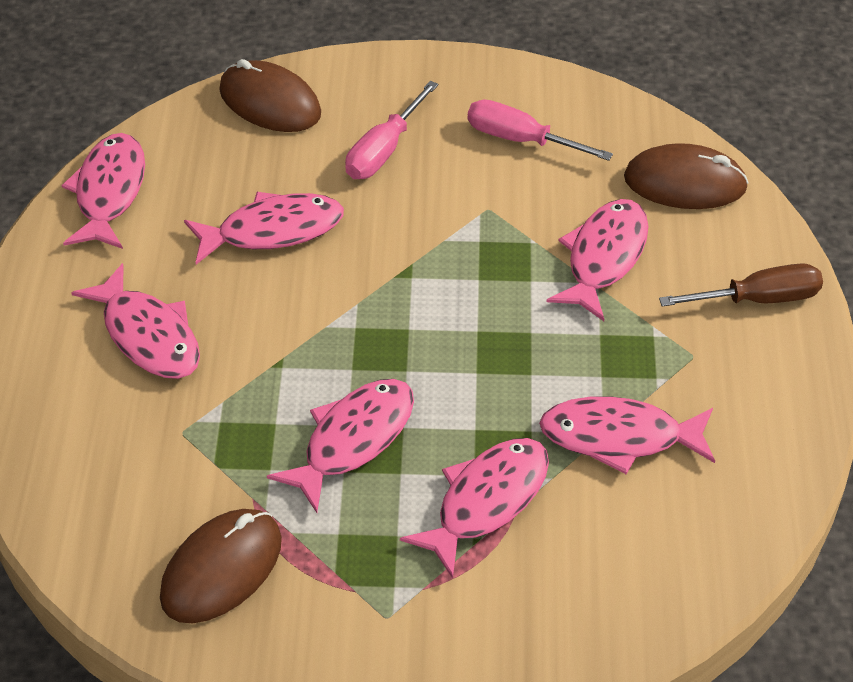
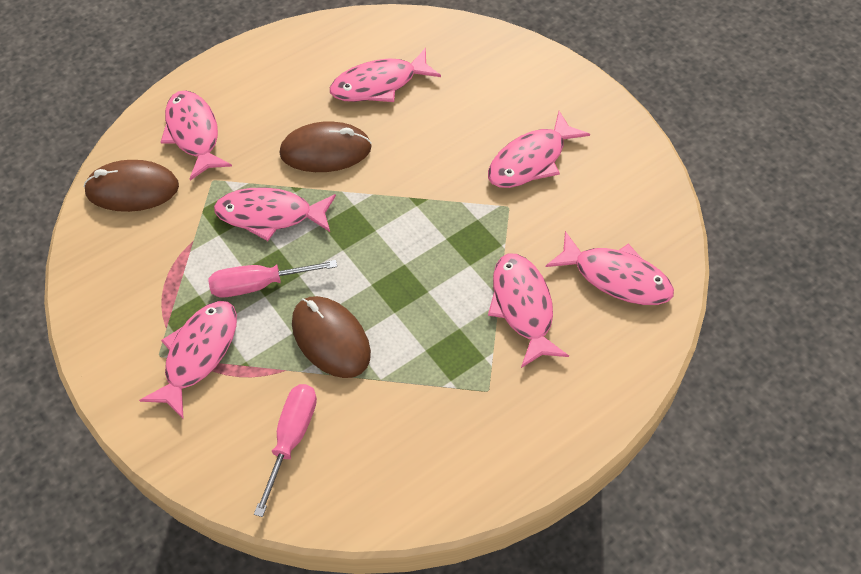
brown screwdriver: 1 -> 0

